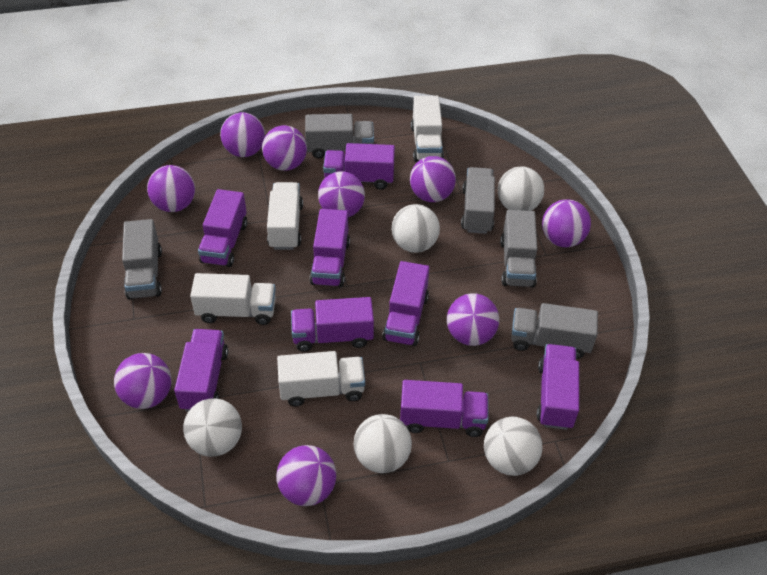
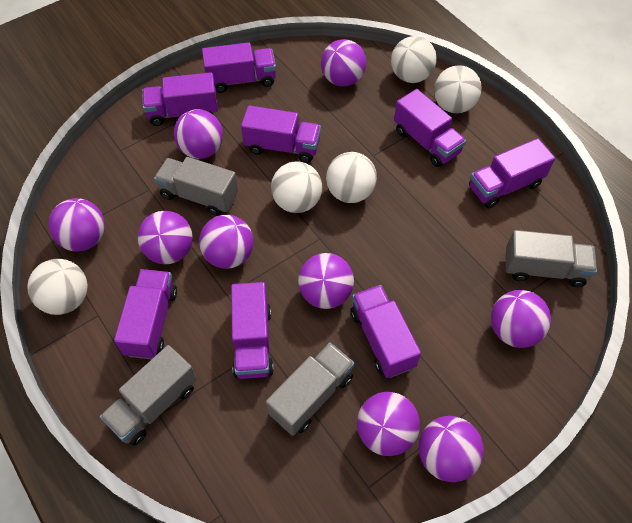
grey truck: 5 -> 4
white truck: 4 -> 0

